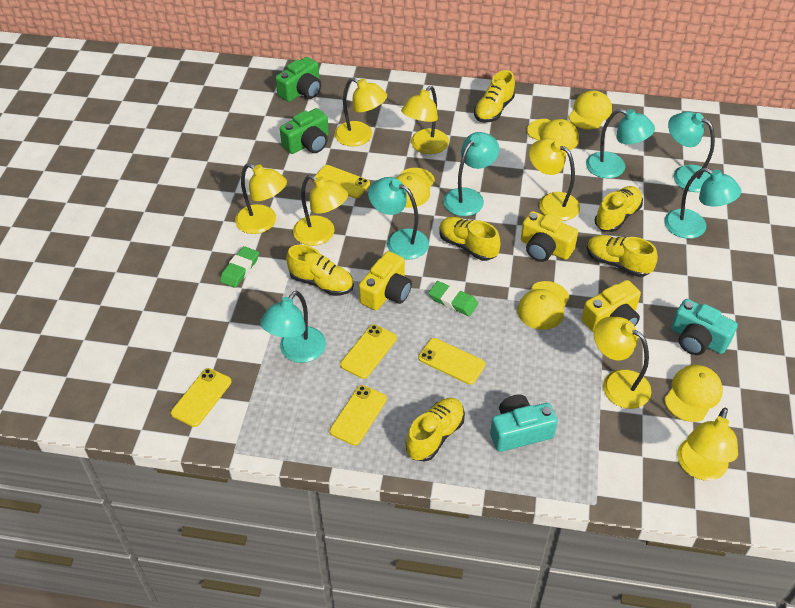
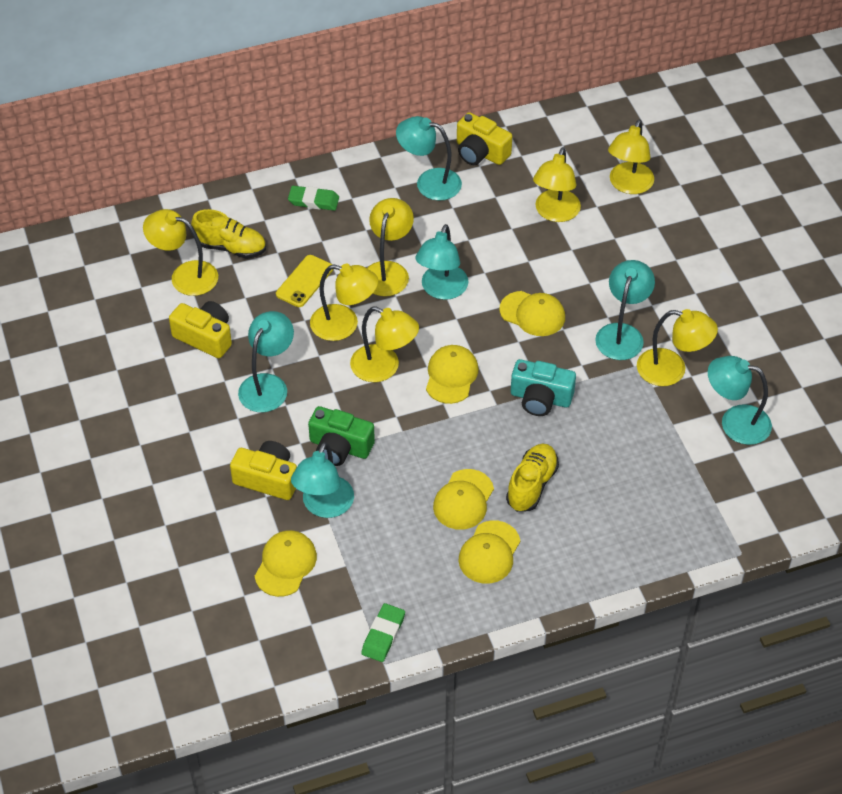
green camera: 2 -> 1
turquoise camera: 2 -> 1
yellow phone: 5 -> 1
yellow shoe: 6 -> 2

